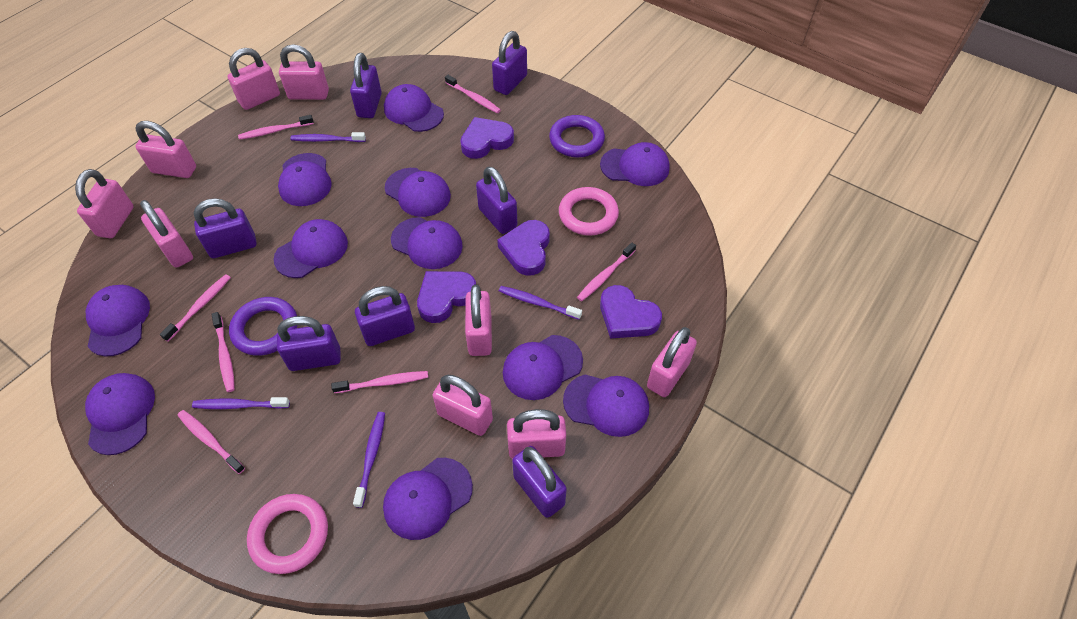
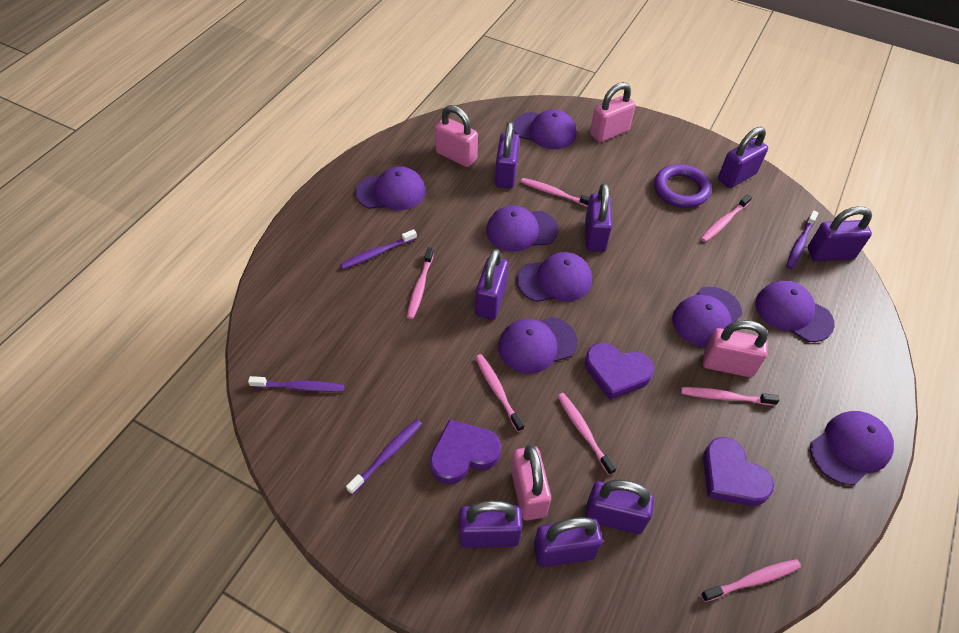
pink padlock: 9 -> 4
pink ring: 2 -> 0
purple cap: 11 -> 8
purple heart: 4 -> 3
purple padlock: 7 -> 8
purple ring: 2 -> 1

